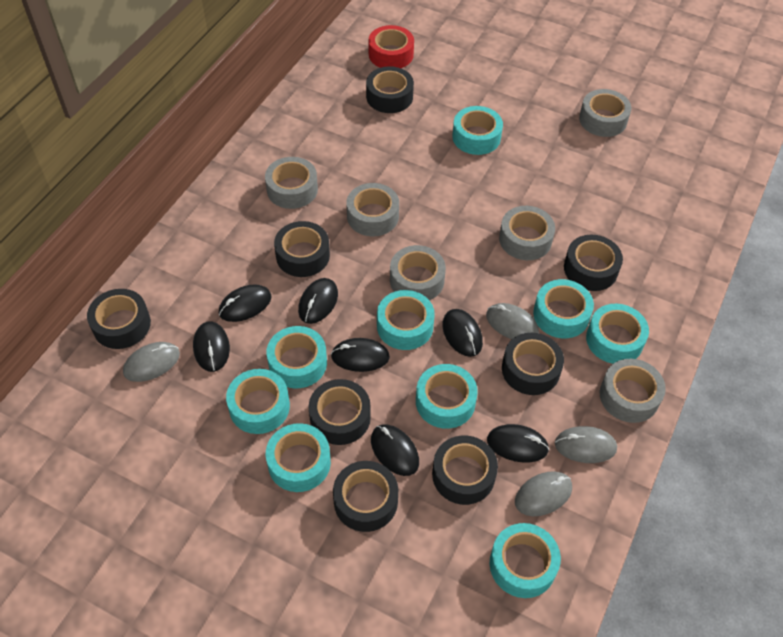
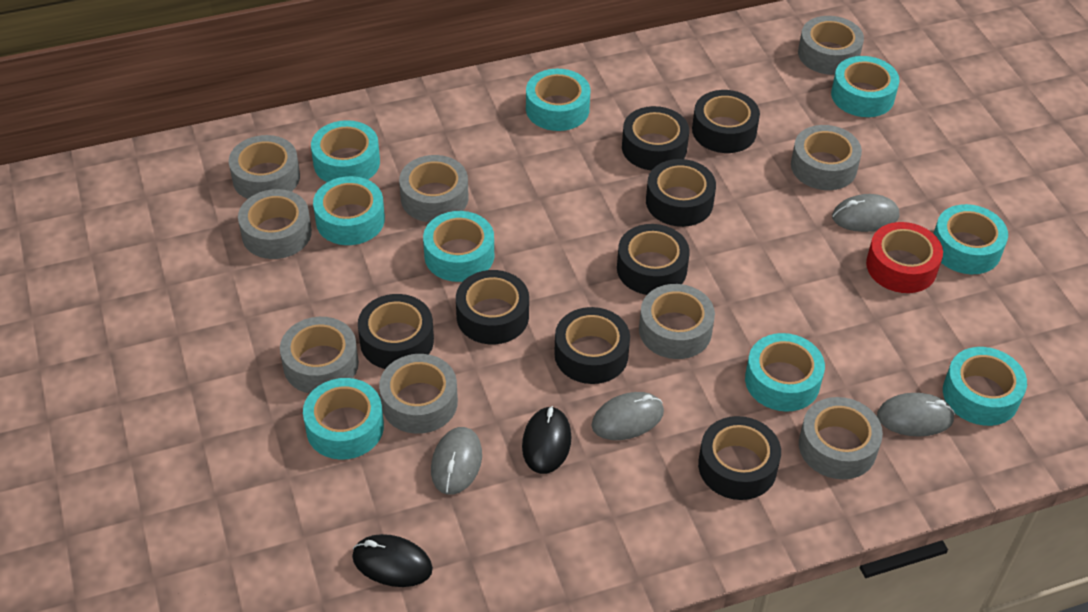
black mouse: 7 -> 2
grey tape: 6 -> 9

